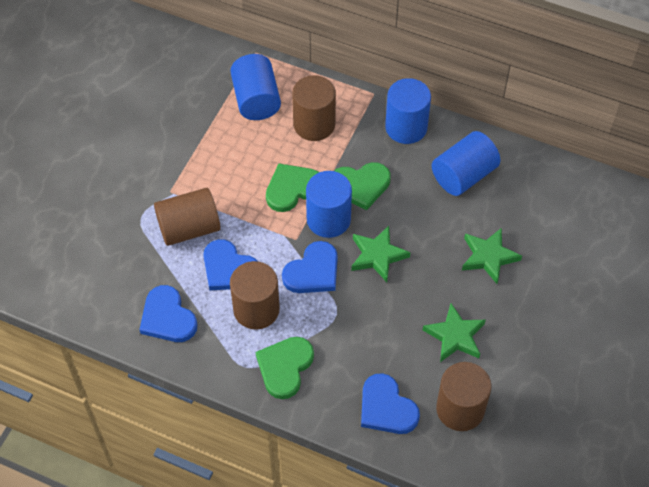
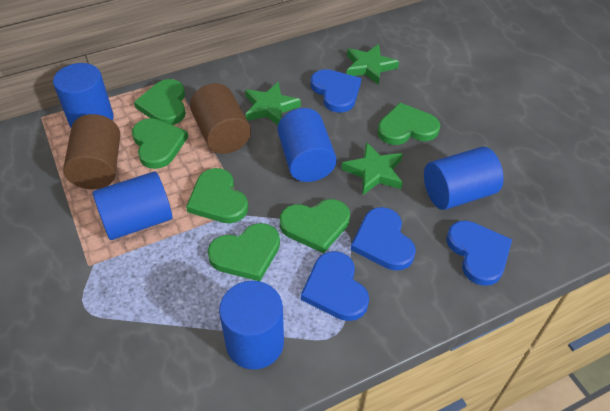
blue cylinder: 4 -> 5
brown cylinder: 4 -> 2
green heart: 3 -> 6

